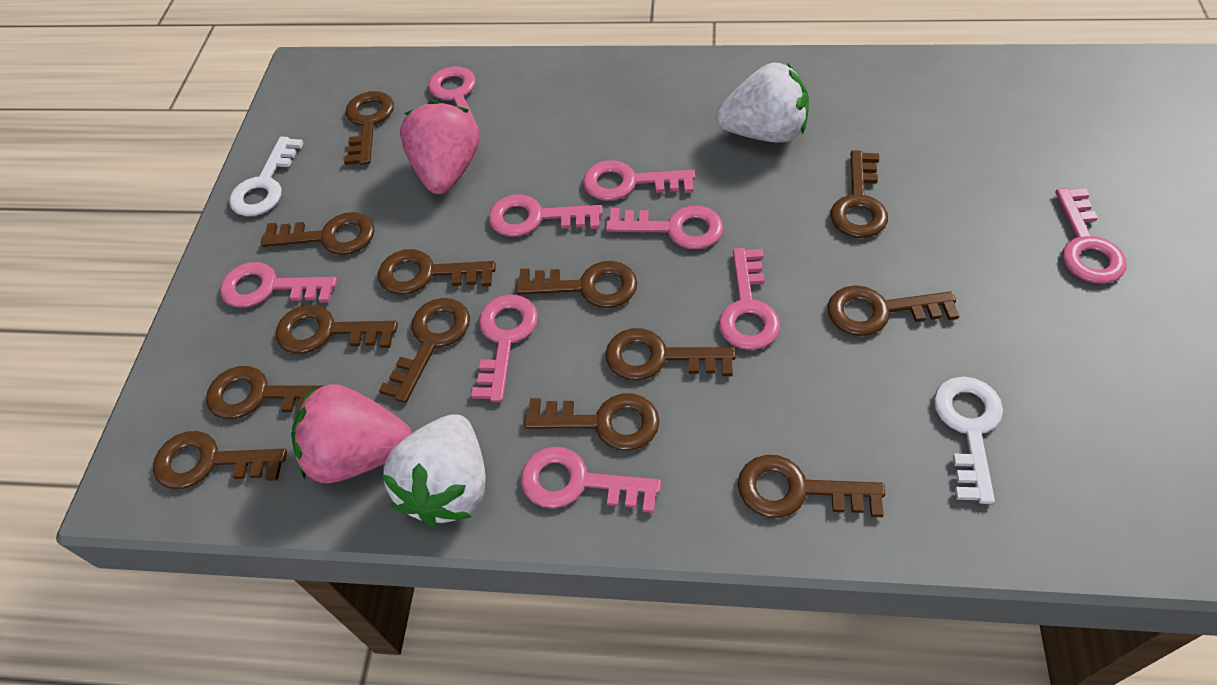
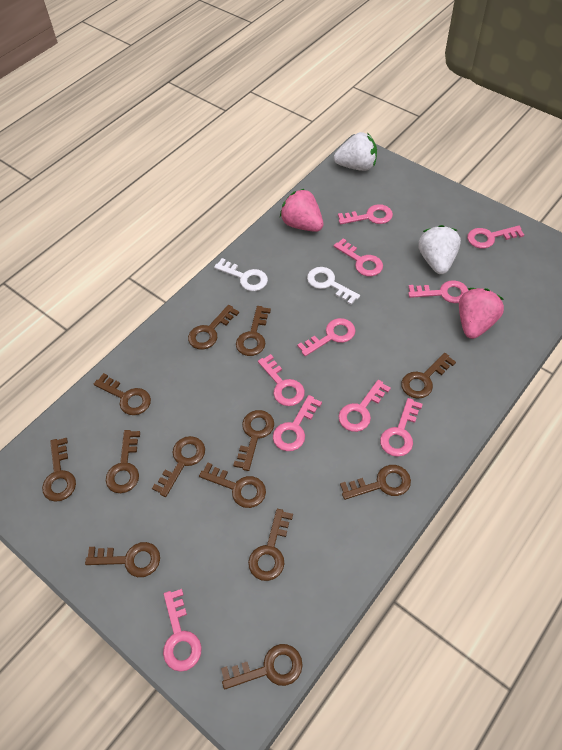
pink key: 9 -> 10

